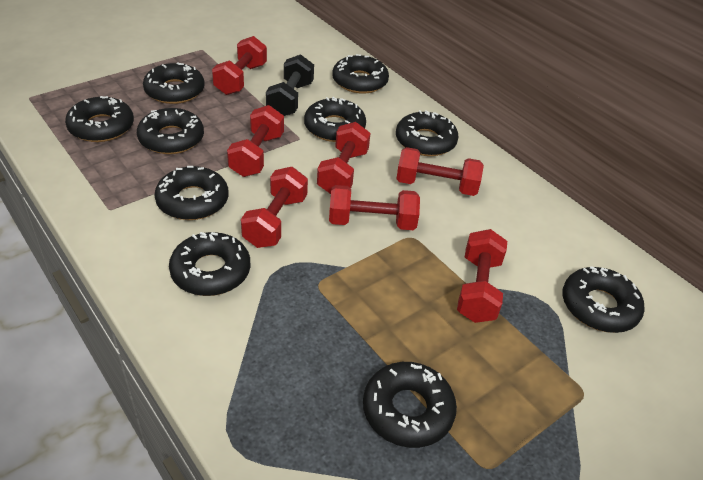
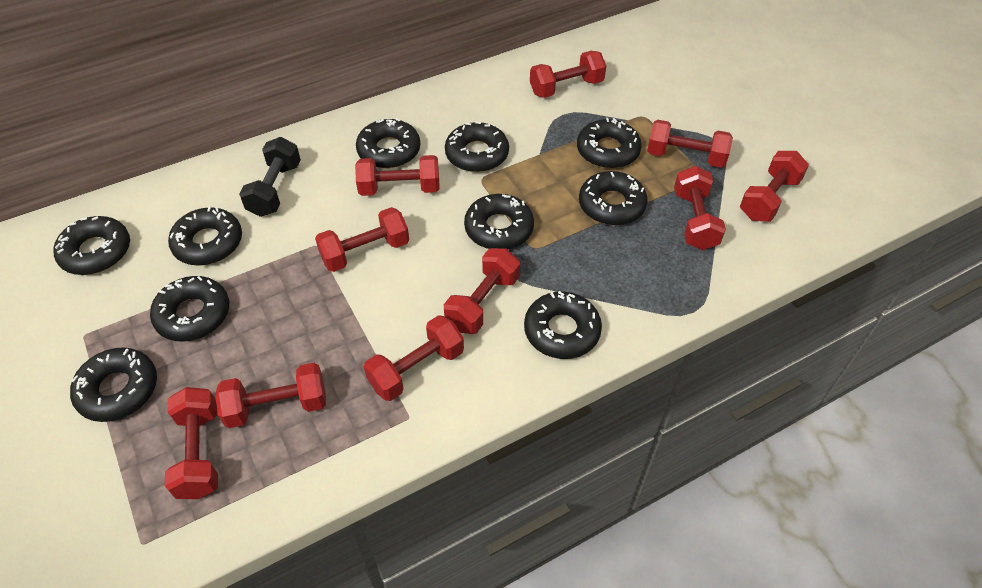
red dumbbell: 7 -> 10

